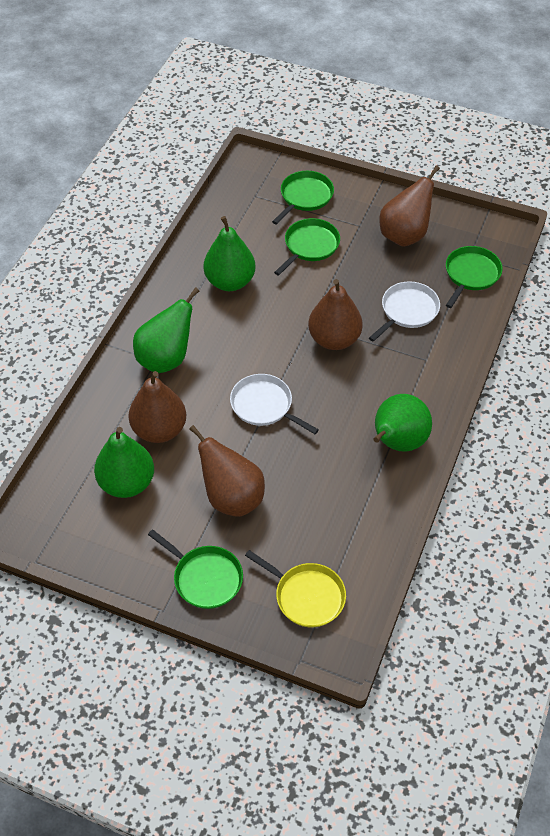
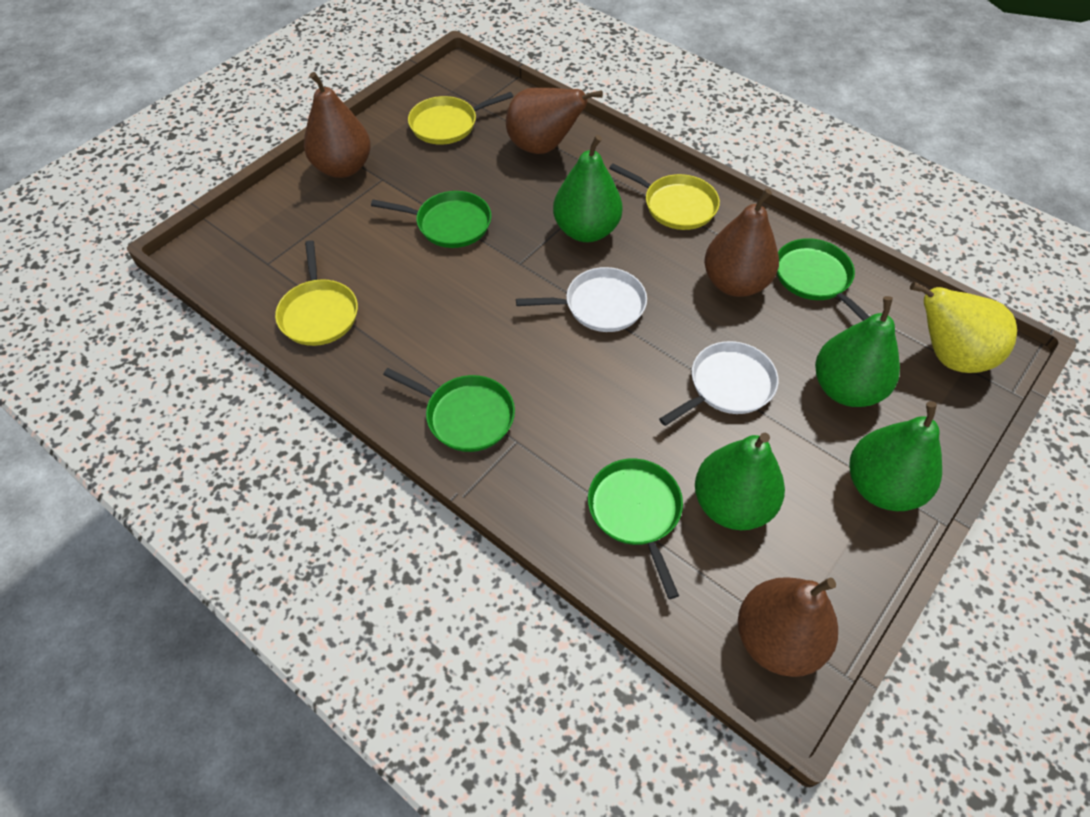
yellow pan: 1 -> 3
yellow pear: 0 -> 1

